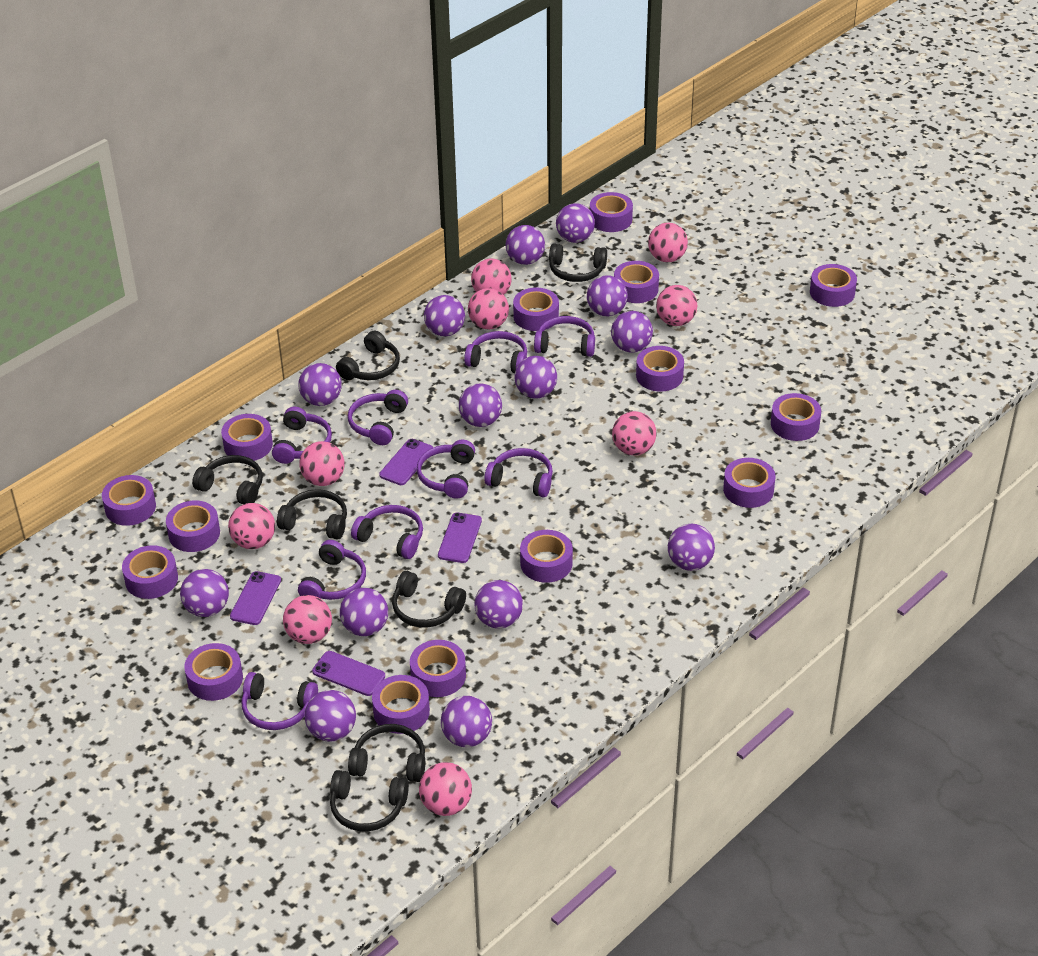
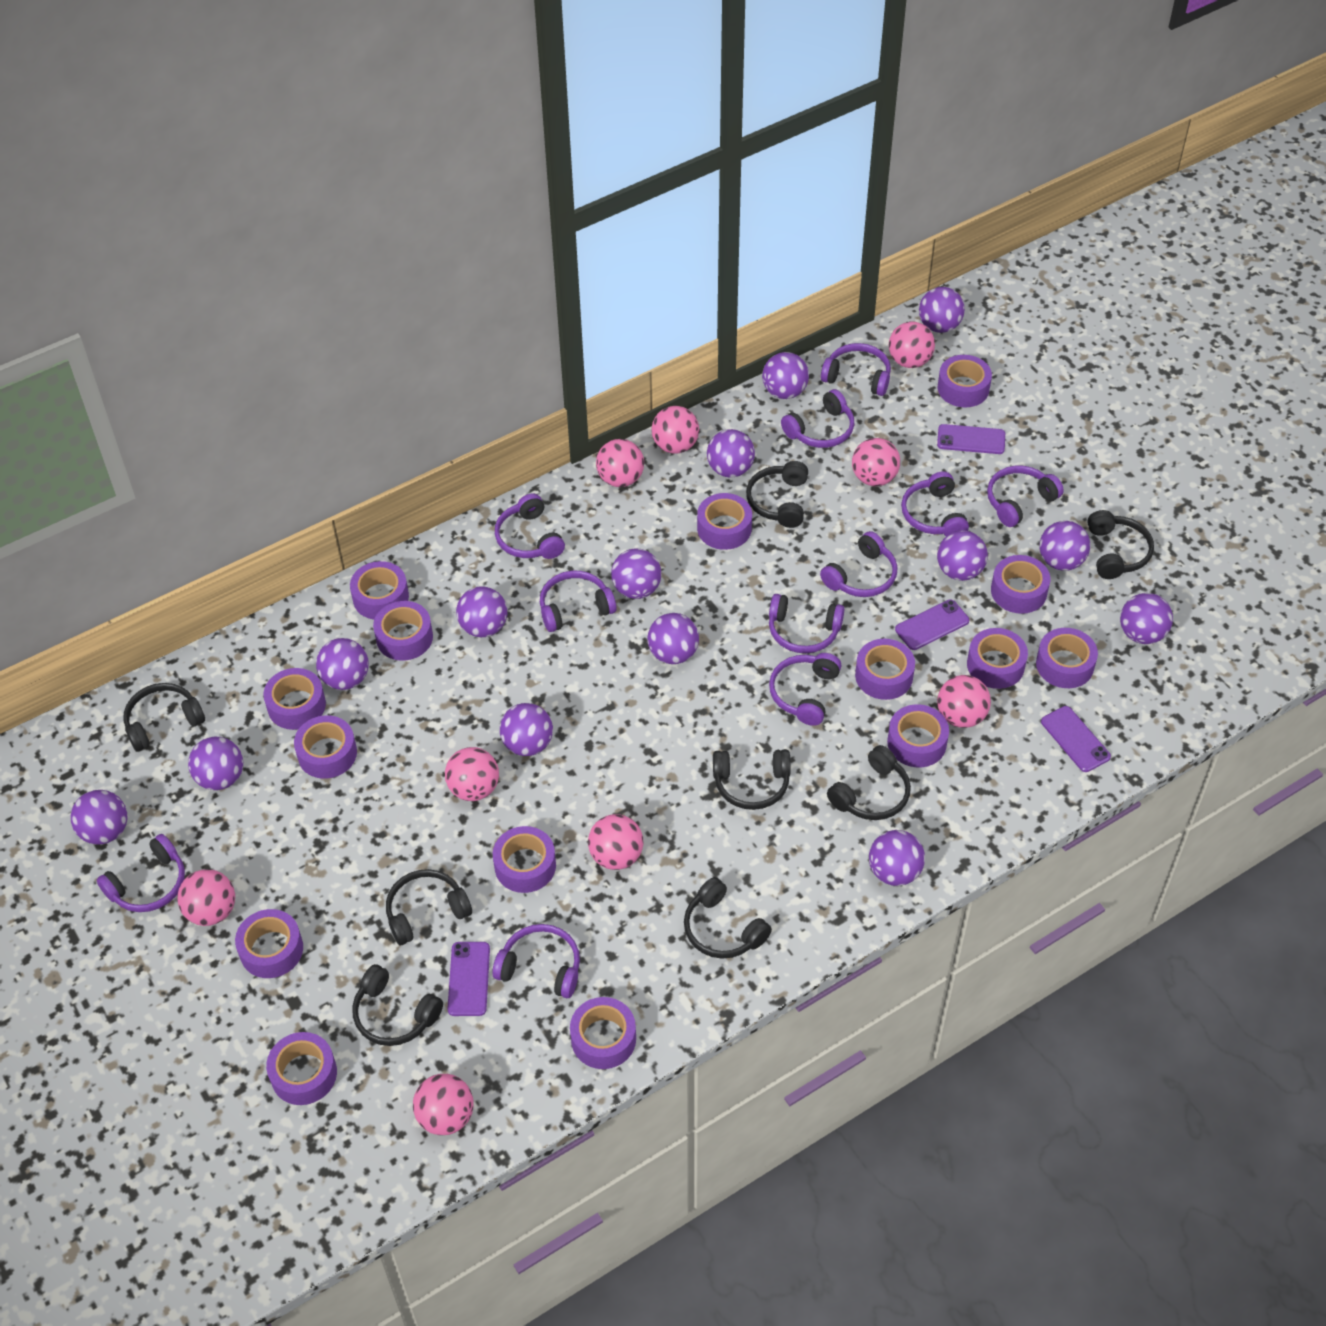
black headphones: 7 -> 8
purple headphones: 9 -> 11

